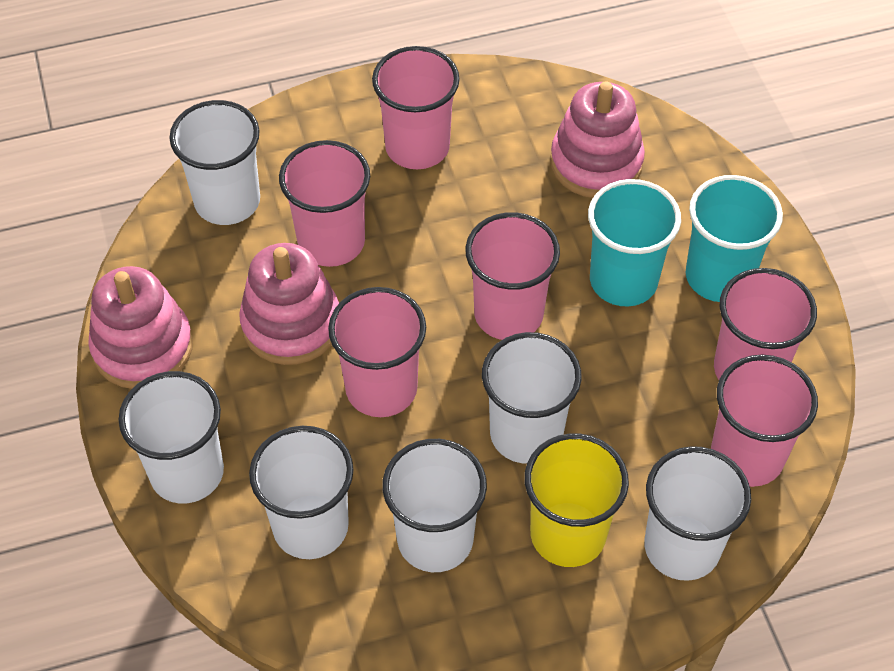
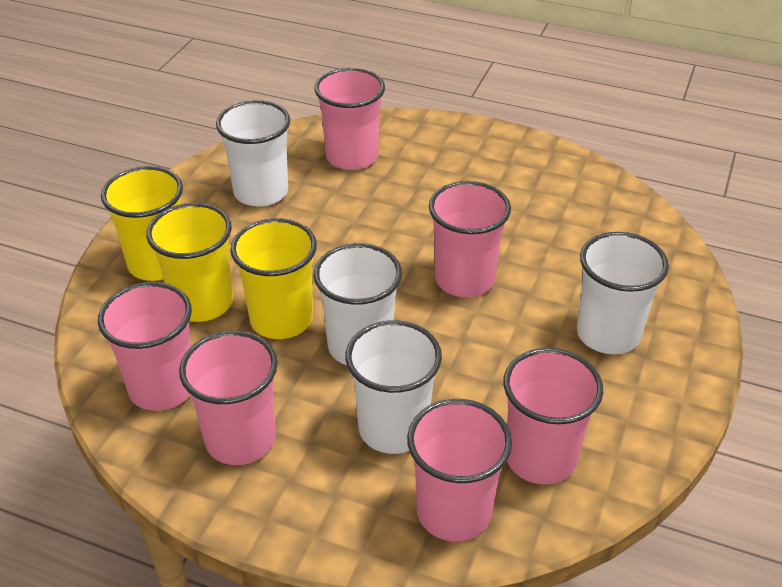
pink stacking toy: 3 -> 0
turquoise cup: 2 -> 0
white cup: 6 -> 4
yellow cup: 1 -> 3

